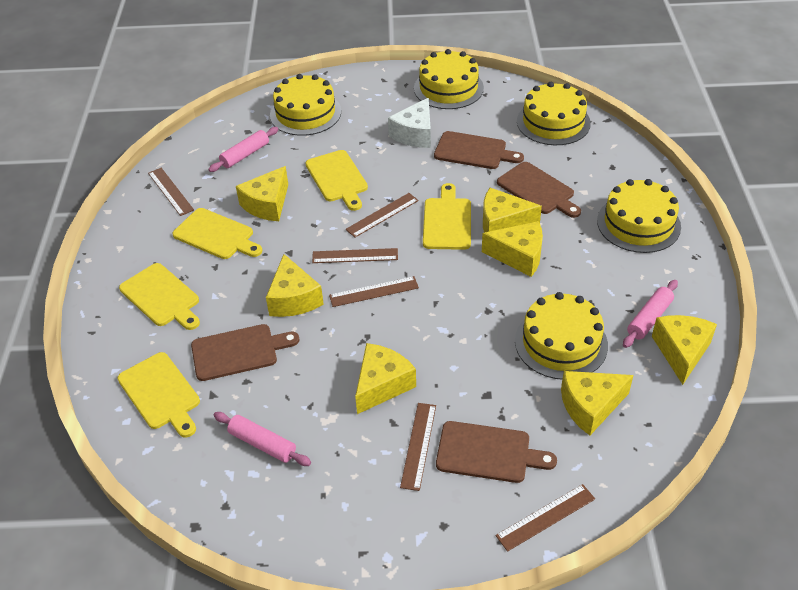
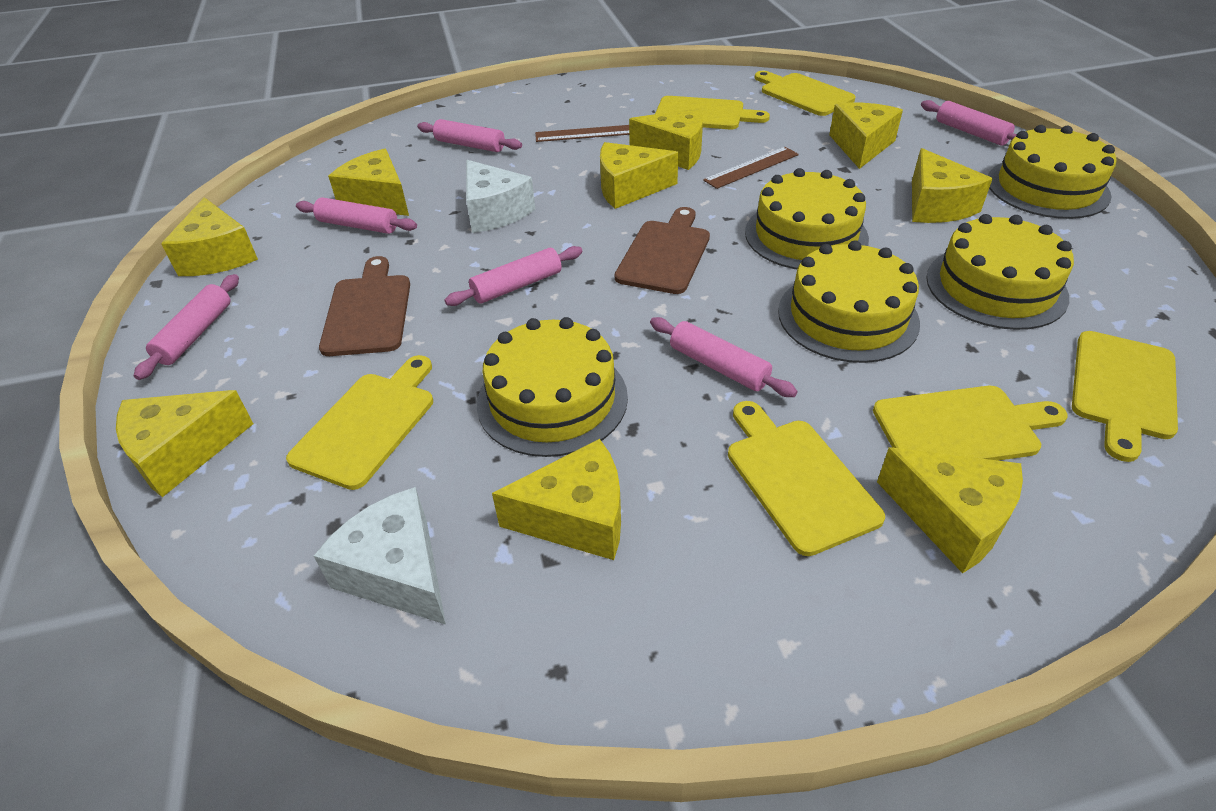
brown cutting board: 4 -> 2
brown ruler: 6 -> 2
pink rolling pin: 3 -> 6
white cheese: 1 -> 2
yellow cheese: 7 -> 9
yellow cutting board: 5 -> 6

